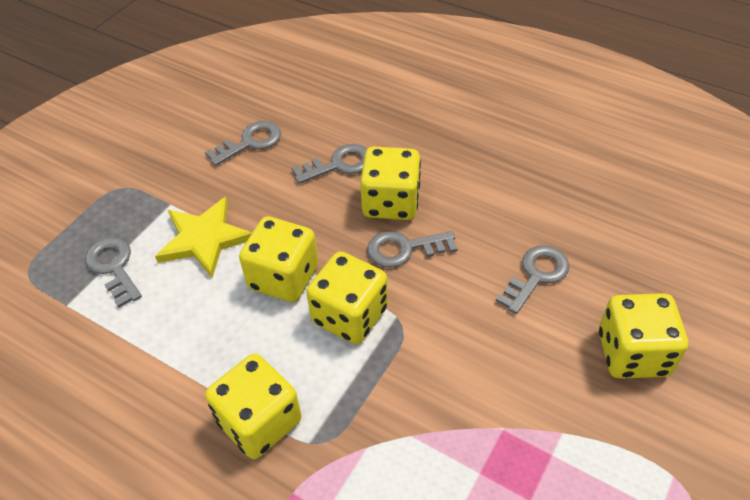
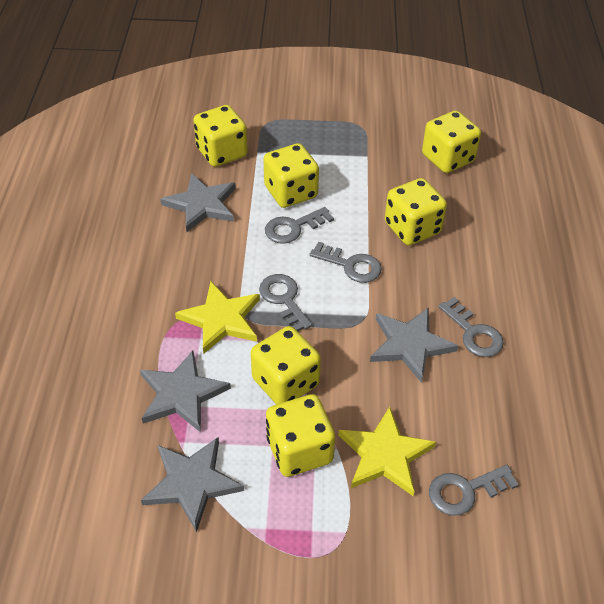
grey star: 0 -> 4
yellow dice: 5 -> 6
yellow star: 1 -> 2

